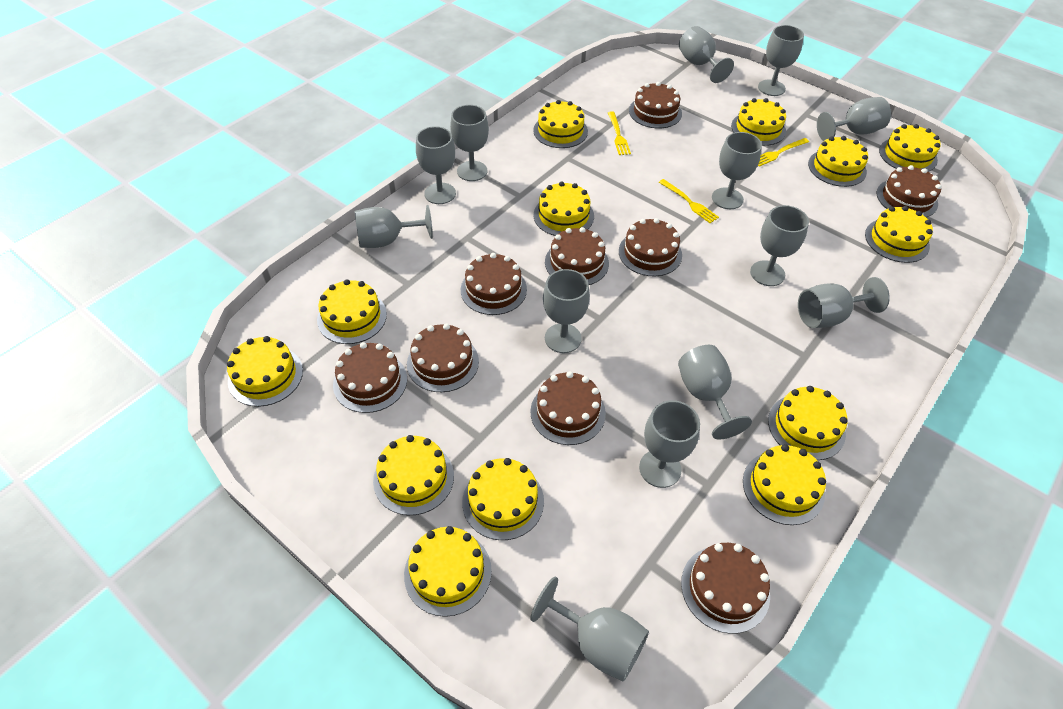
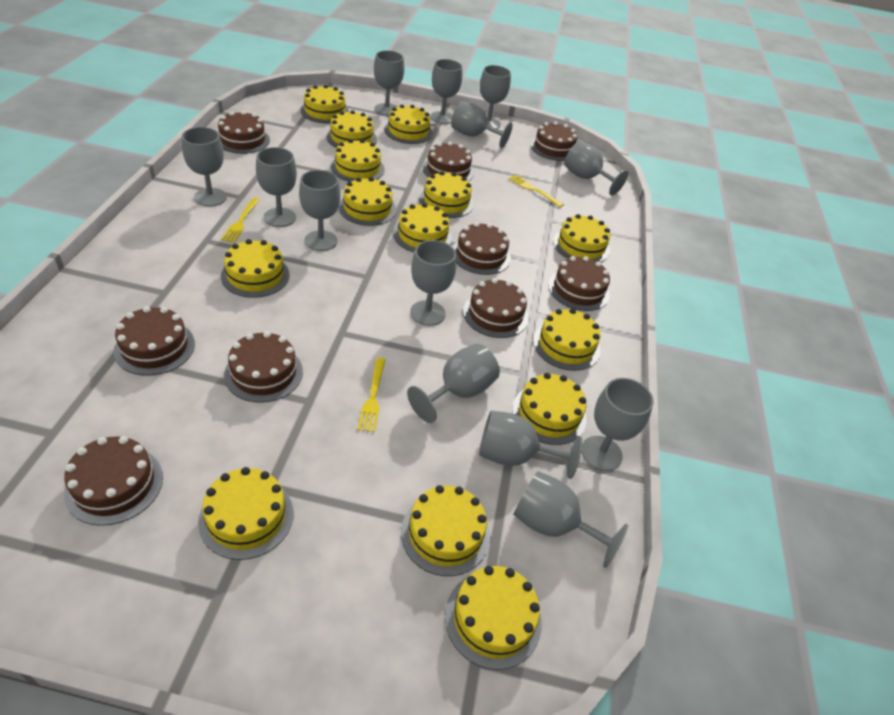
yellow cake: 13 -> 14

